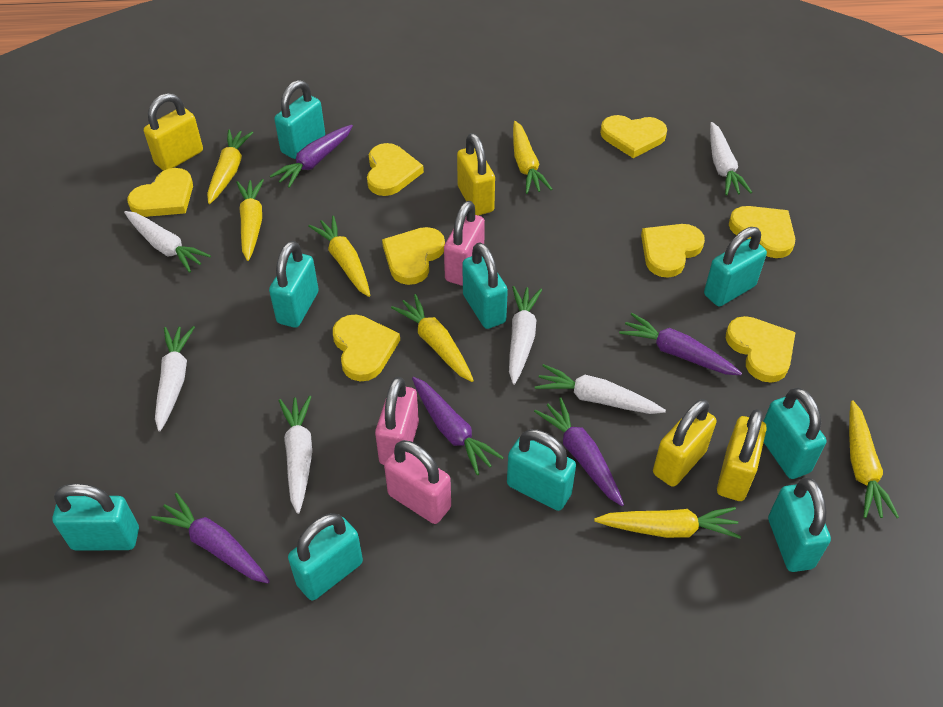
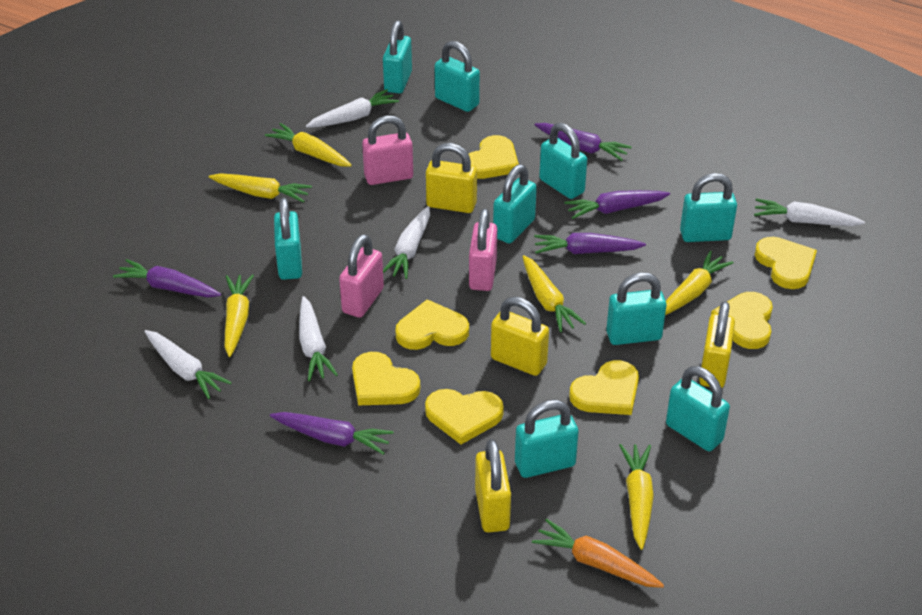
orange carrot: 0 -> 1
white carrot: 6 -> 5
yellow carrot: 7 -> 6
yellow heart: 8 -> 7

